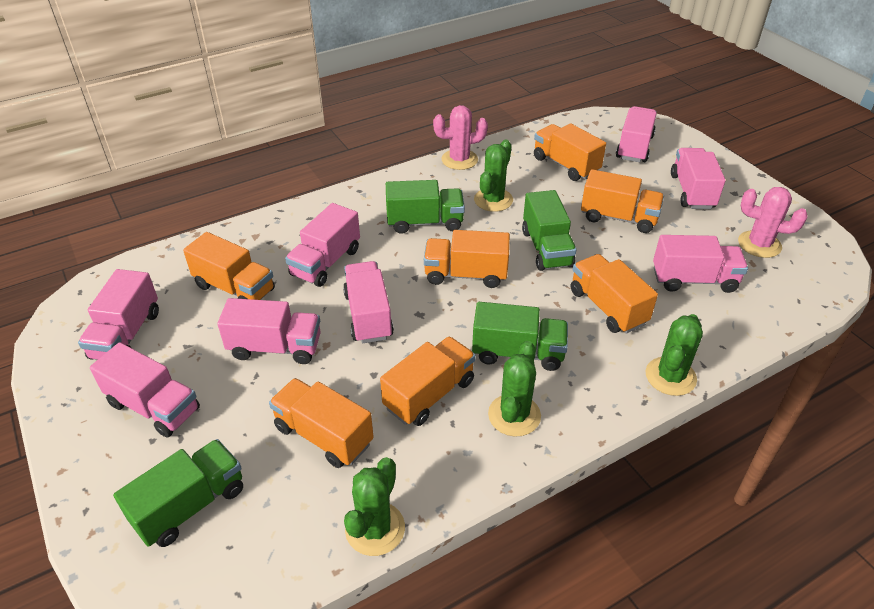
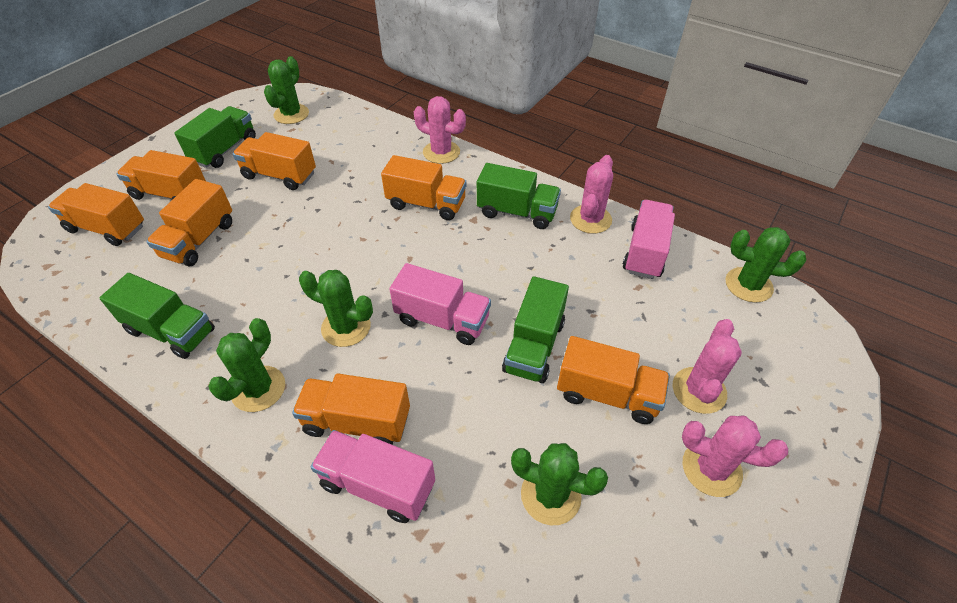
green cactus: 4 -> 5
pink cactus: 2 -> 4
pink truck: 8 -> 3

